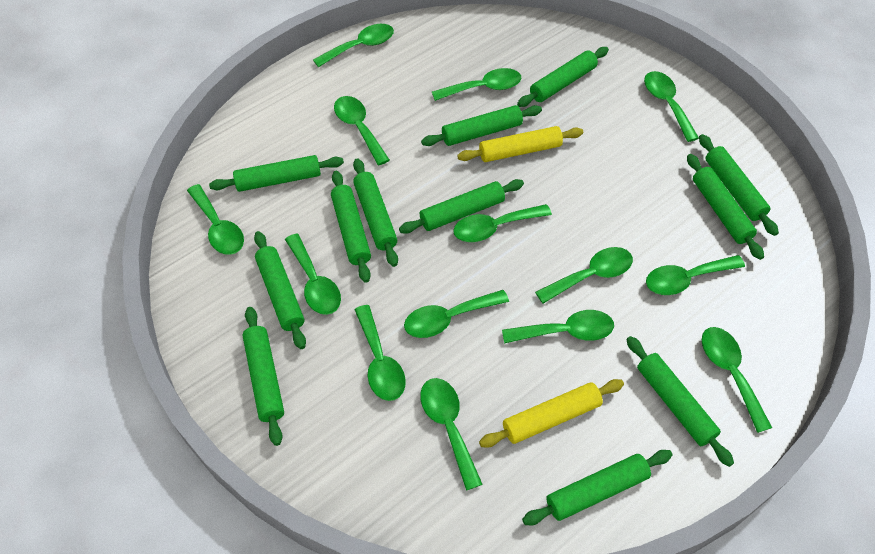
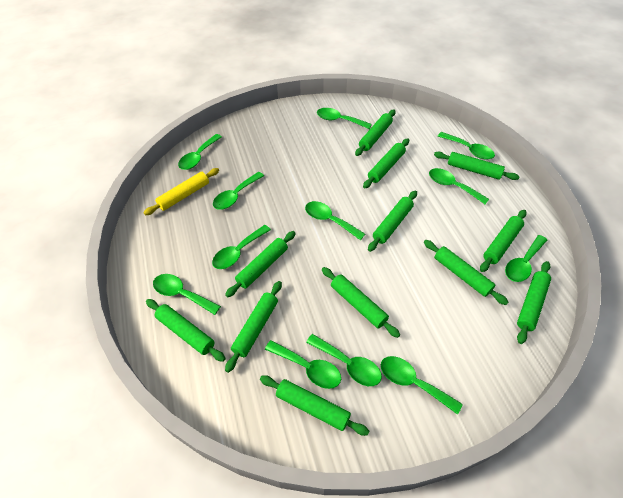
green spoon: 14 -> 12
yellow rolling pin: 2 -> 1

